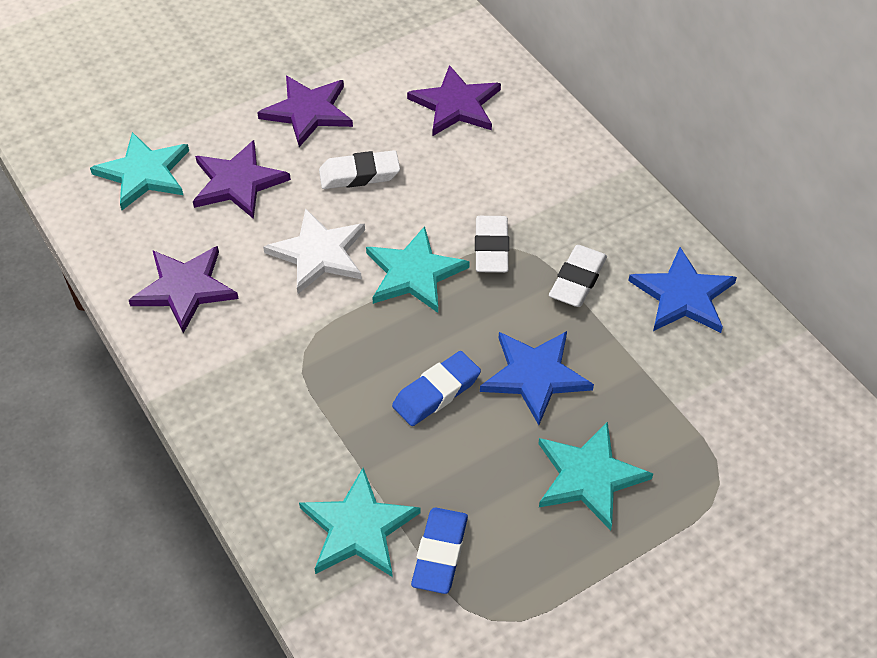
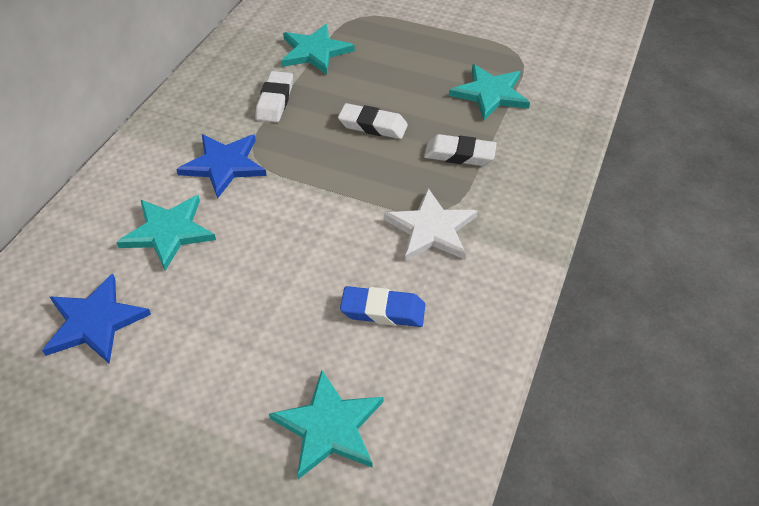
blue eraser: 2 -> 1
purple star: 4 -> 0

